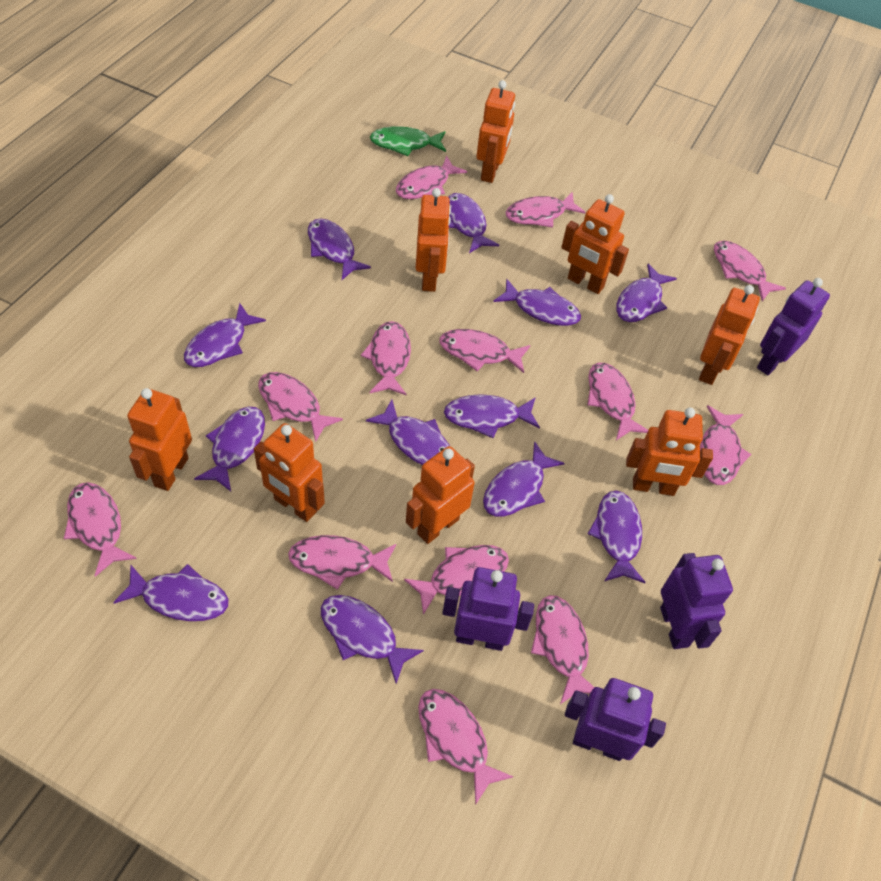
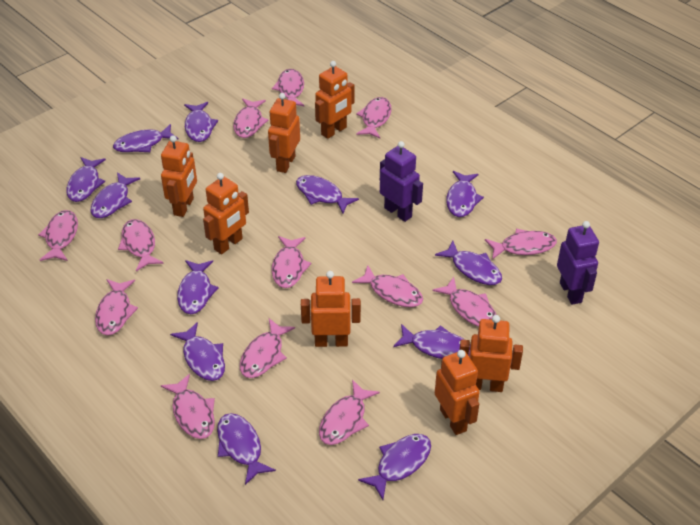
green fish: 1 -> 0
orange robot: 8 -> 7
purple robot: 4 -> 2

